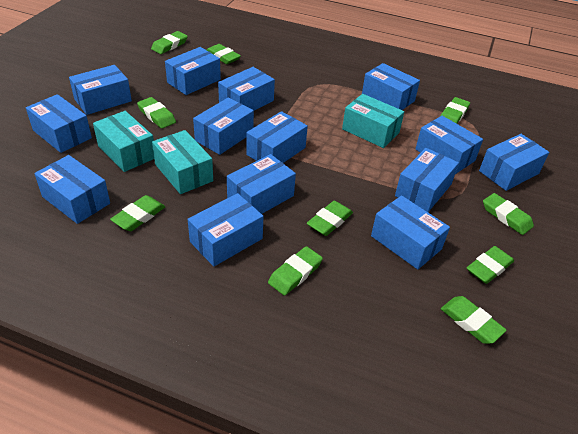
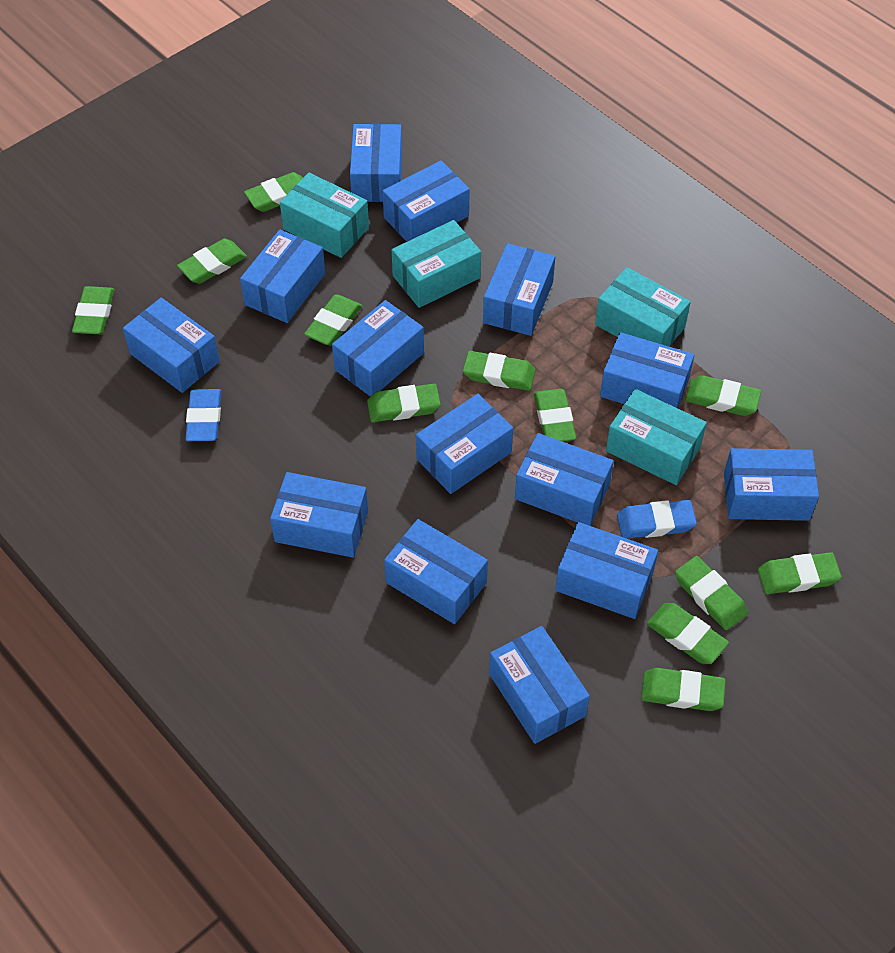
blue eraser: 0 -> 2
green eraser: 10 -> 12
turquoise box: 3 -> 4

